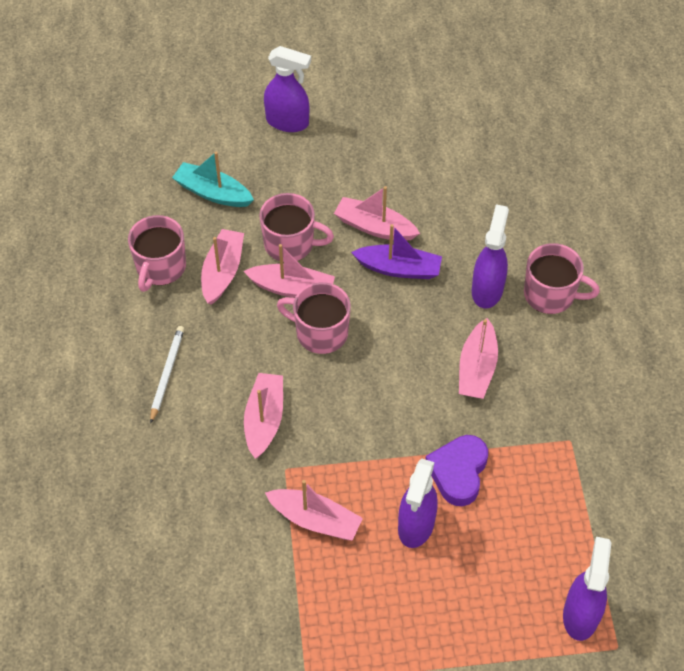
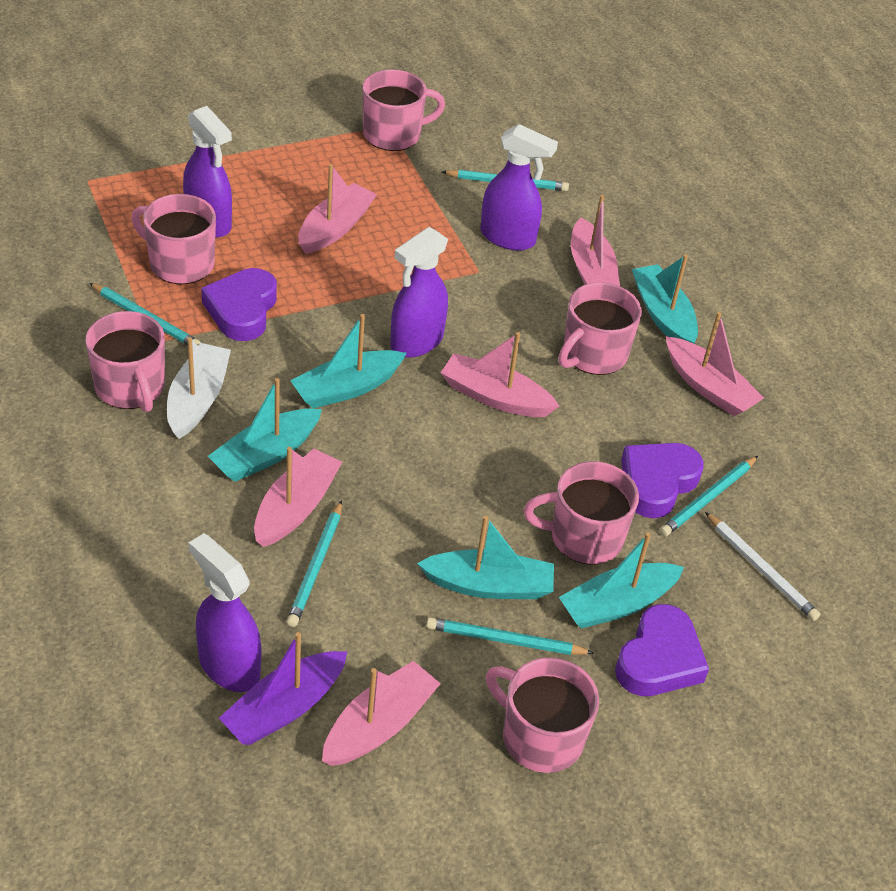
pink mug: 4 -> 6
purple heart: 1 -> 3
turquoise boat: 1 -> 5
turquoise pencil: 0 -> 5
white boat: 0 -> 1

